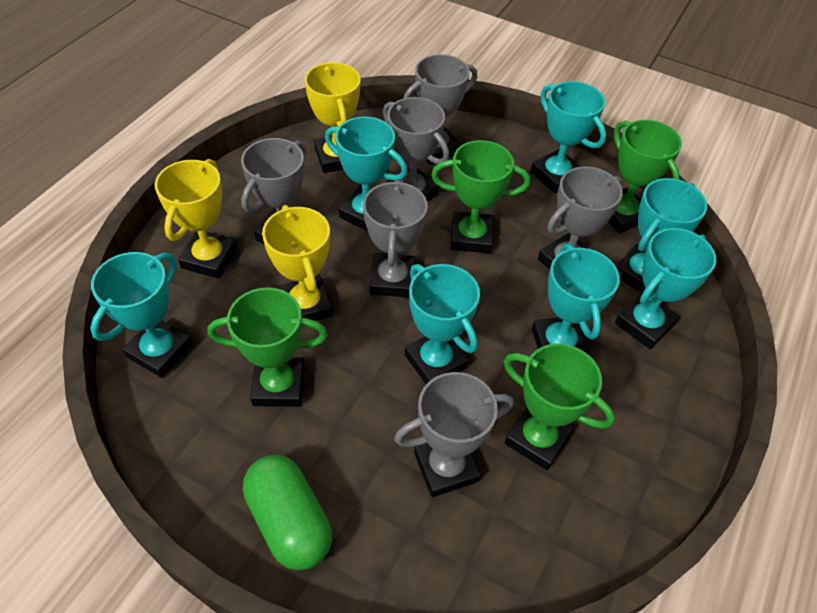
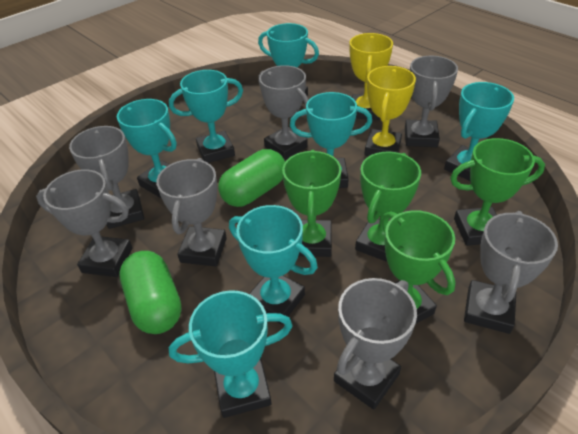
green capsule: 1 -> 2
grey trophy: 6 -> 7
yellow trophy: 3 -> 2

